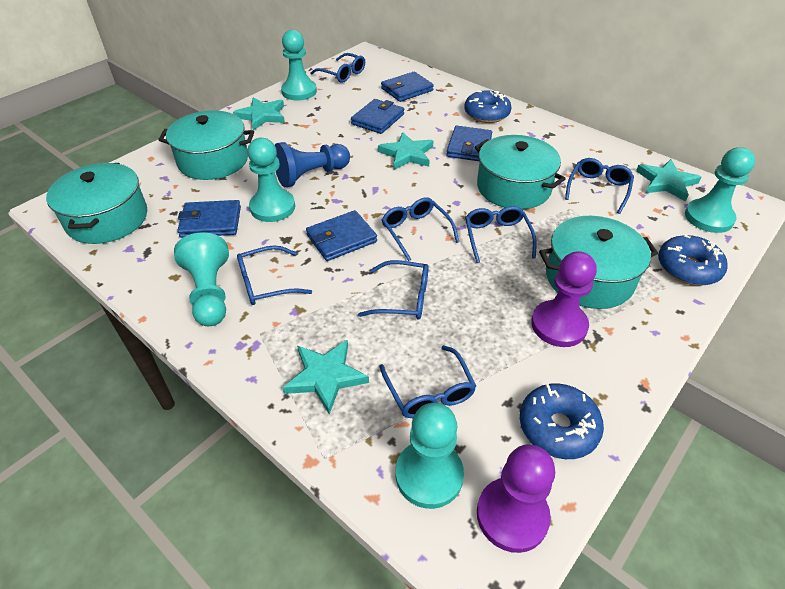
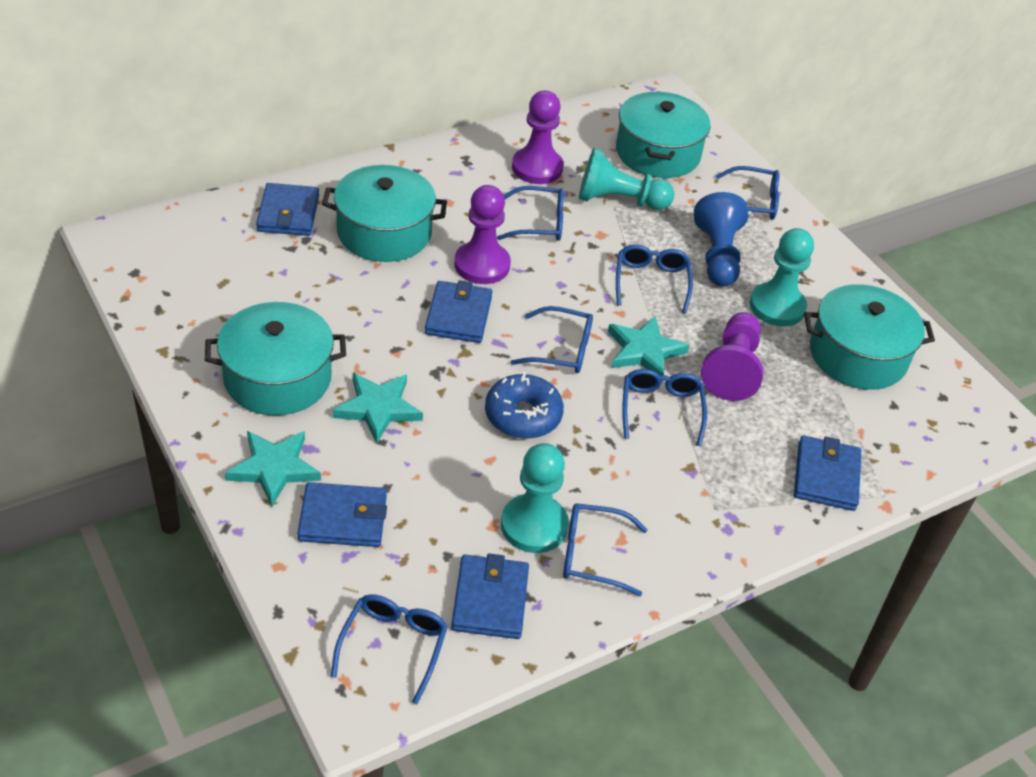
blue donut: 3 -> 1
purple pawn: 2 -> 3
turquoise pawn: 5 -> 3
turquoise star: 4 -> 3

